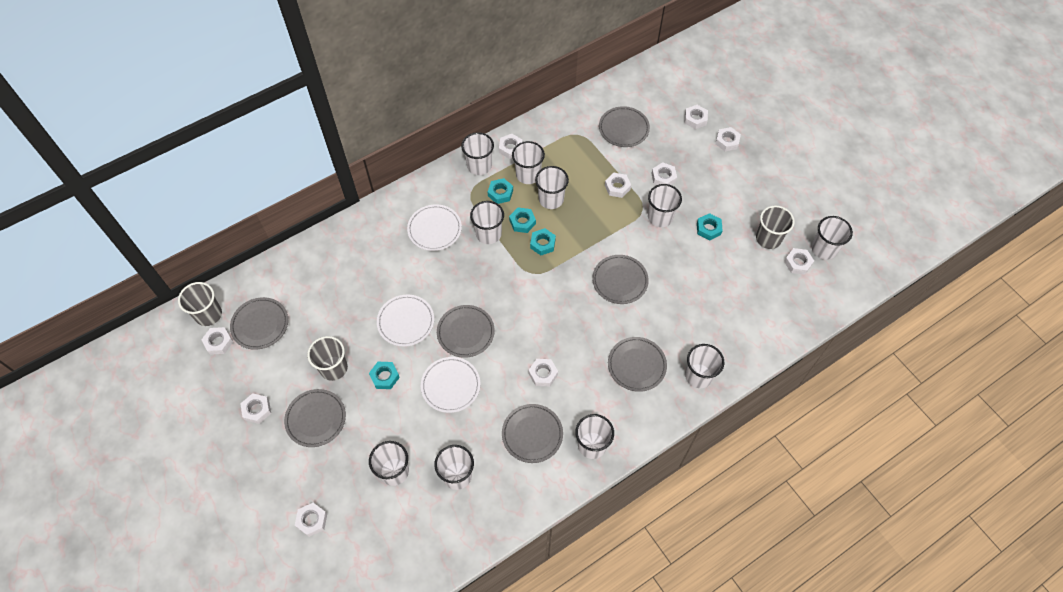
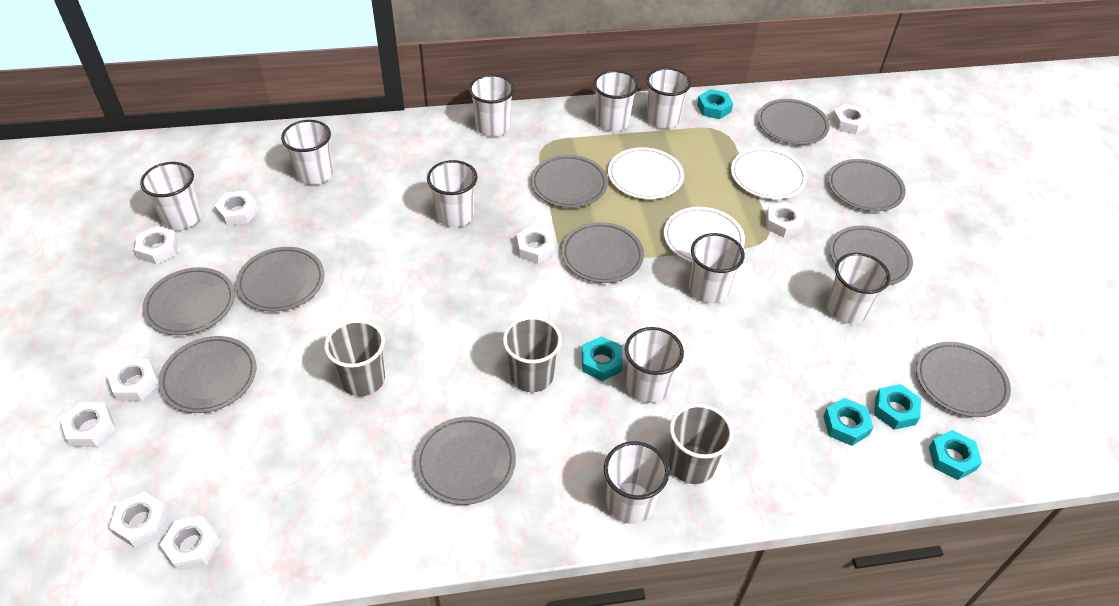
grey plate: 7 -> 10
white nut: 10 -> 9

